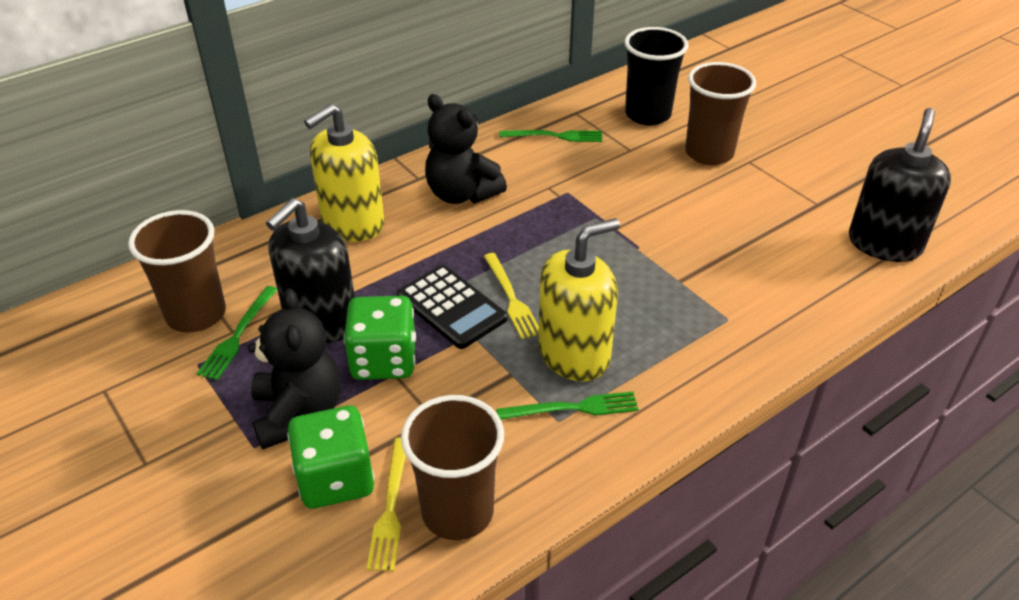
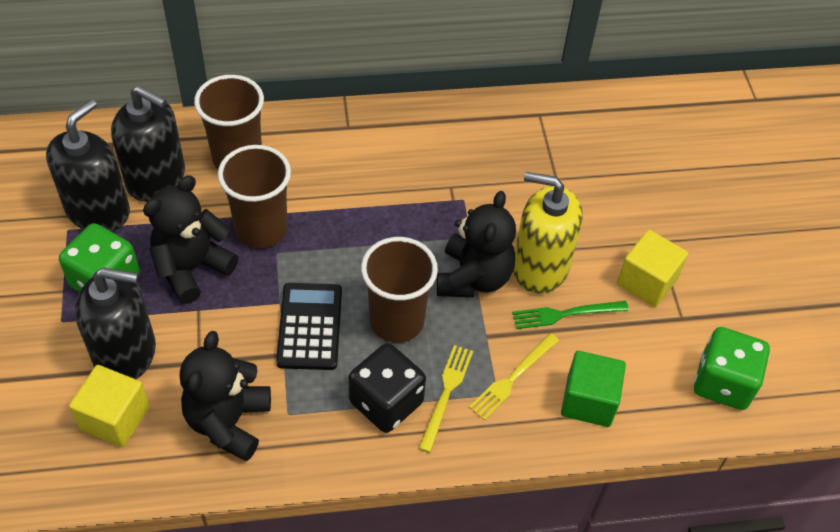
black cup: 1 -> 0
black dice: 0 -> 1
black soap dispenser: 2 -> 3
black teddy bear: 2 -> 3
green cube: 0 -> 1
green fork: 3 -> 1
yellow cube: 0 -> 2
yellow soap dispenser: 2 -> 1

